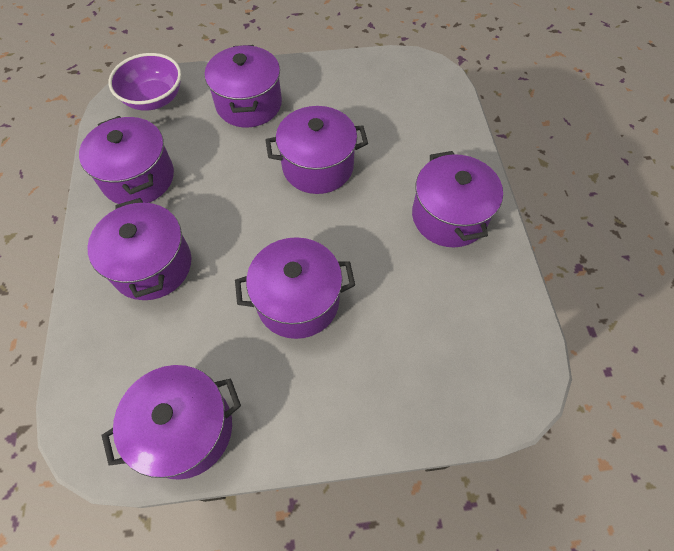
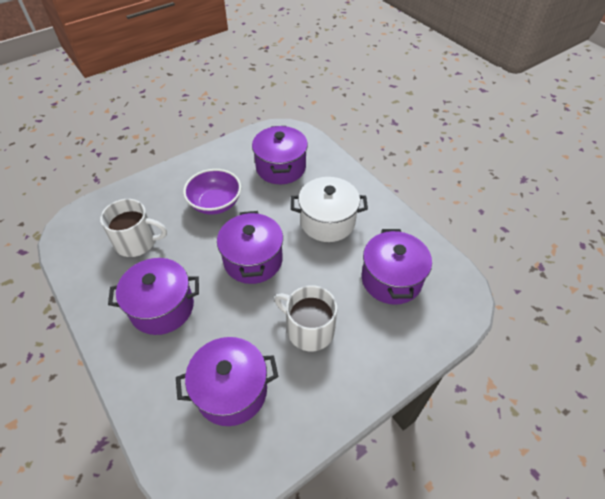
purple pot: 7 -> 5
white mug: 0 -> 2
white pot: 0 -> 1

